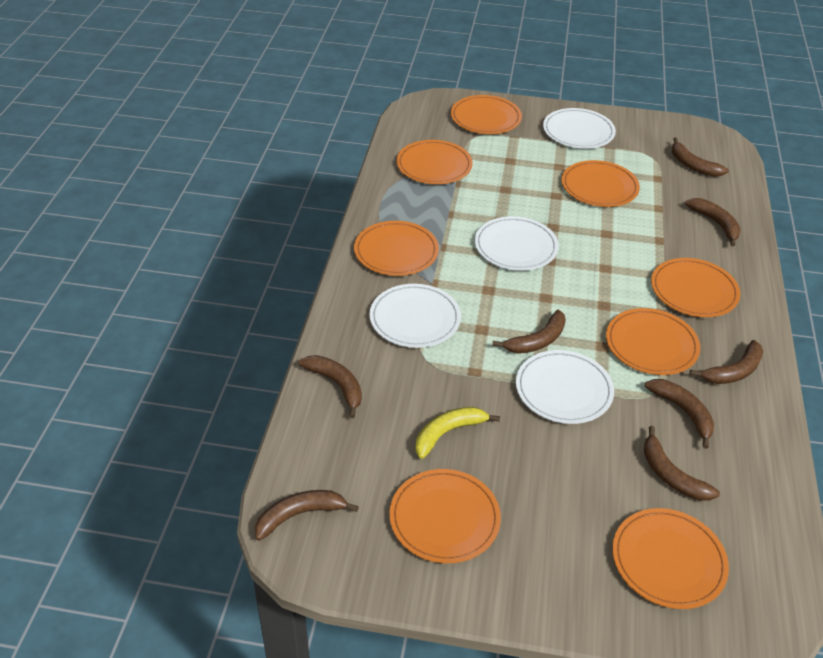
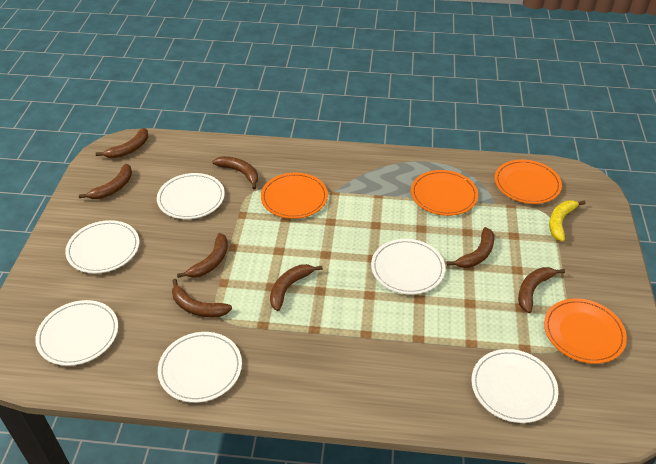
orange plate: 8 -> 4
white plate: 4 -> 6

